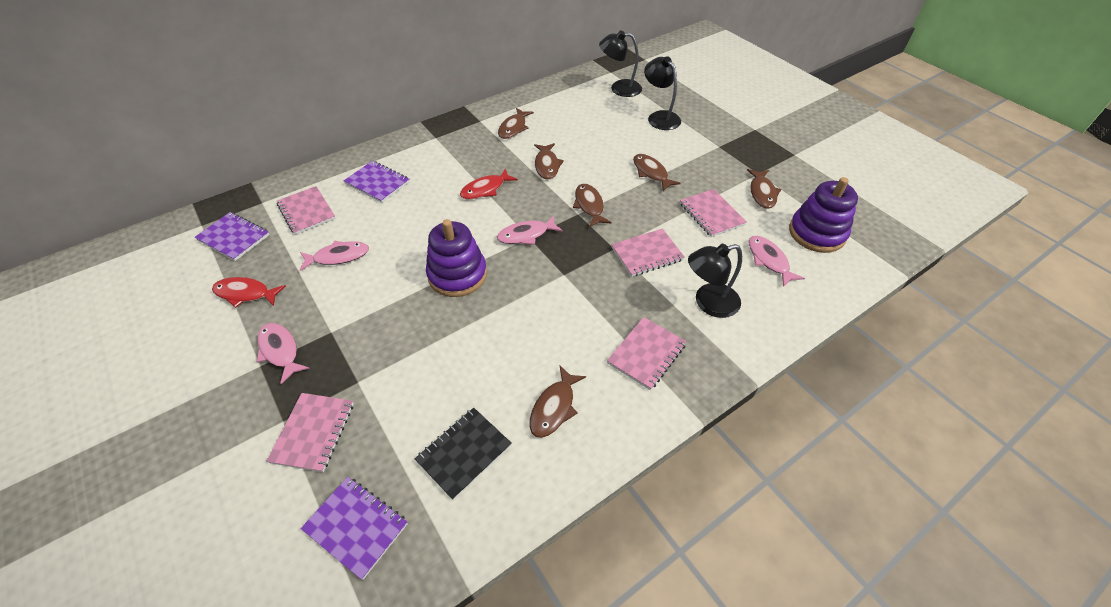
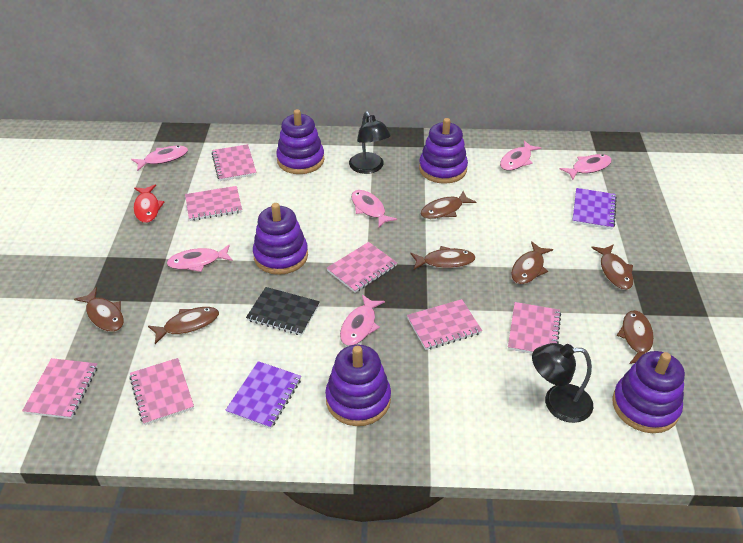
black lamp: 3 -> 2
brown fish: 6 -> 7
pink fish: 4 -> 6
pink notebook: 5 -> 7
purple notebook: 3 -> 2
purple stacking toy: 2 -> 5
red fish: 2 -> 1

